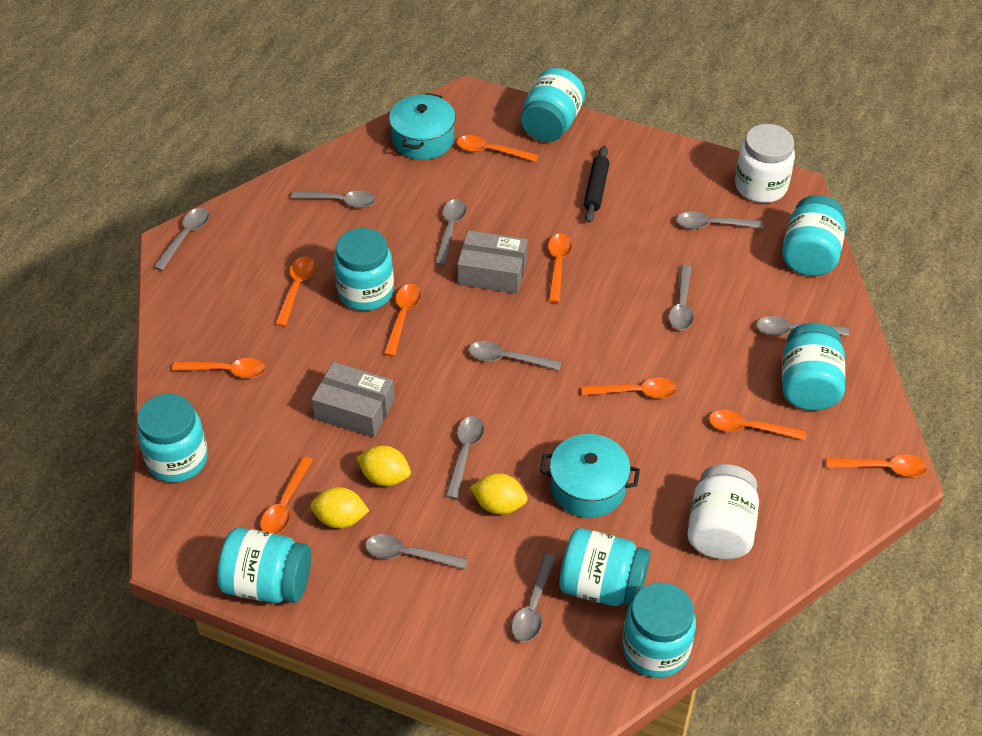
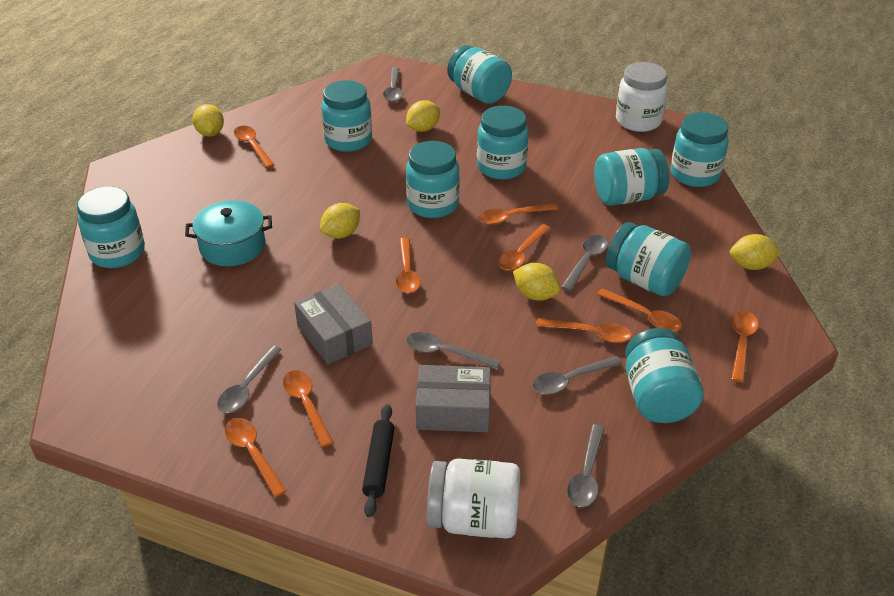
grey spoon: 10 -> 6
turquoise jar: 8 -> 9
turquoise pot: 2 -> 1
yellow lemon: 3 -> 5

